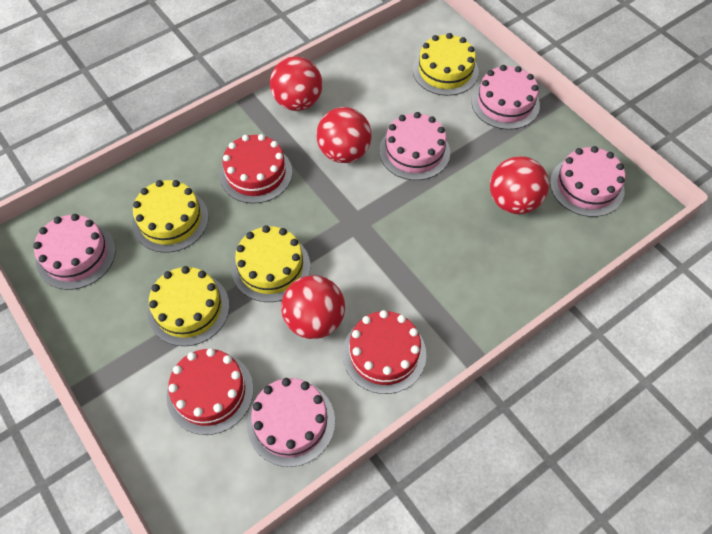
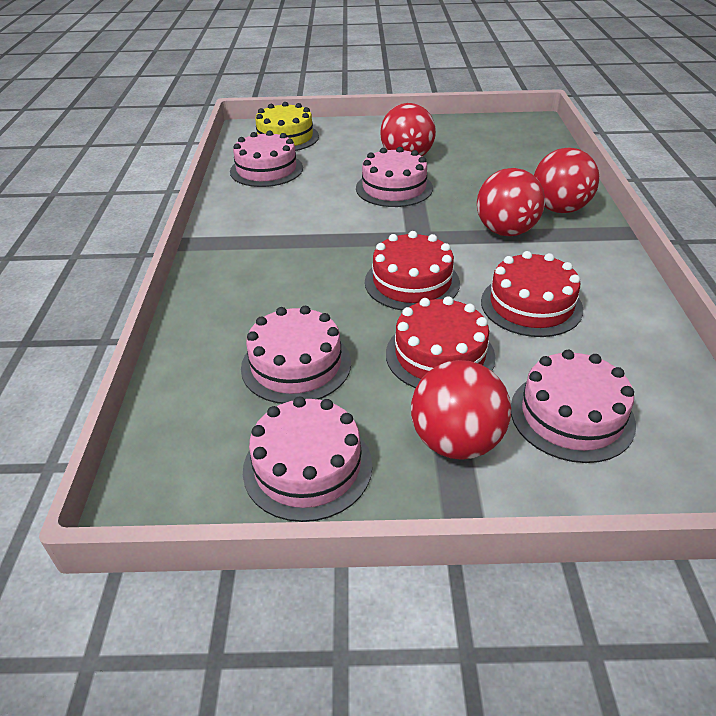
yellow cake: 4 -> 1

